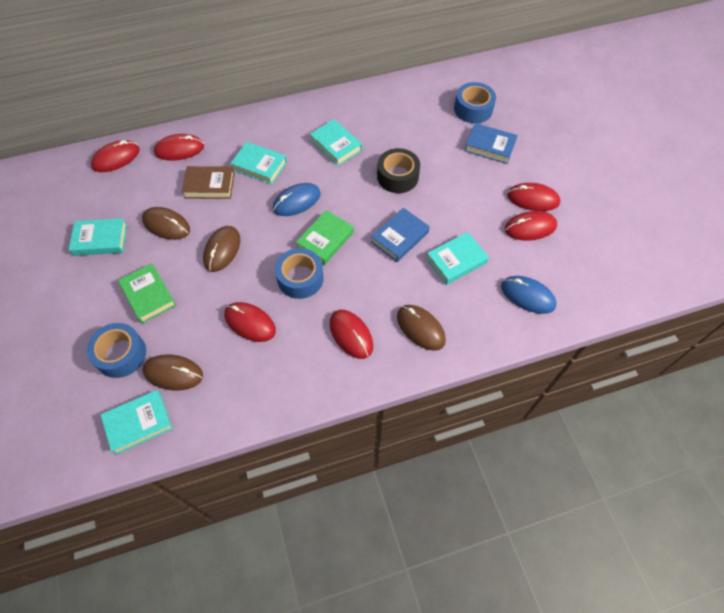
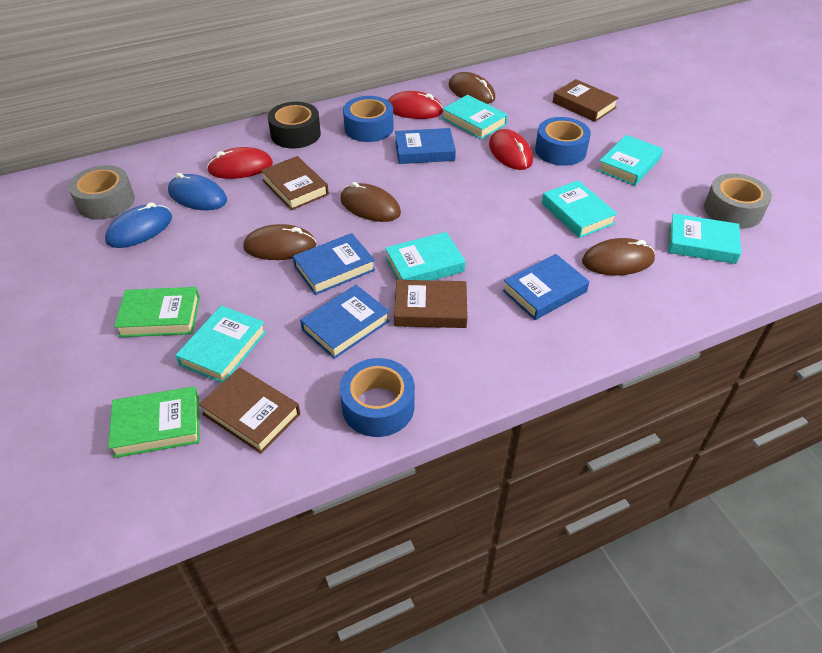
blue book: 2 -> 4
brown book: 1 -> 4
grey tape: 0 -> 2
red mouse: 6 -> 3
turquoise book: 5 -> 6

